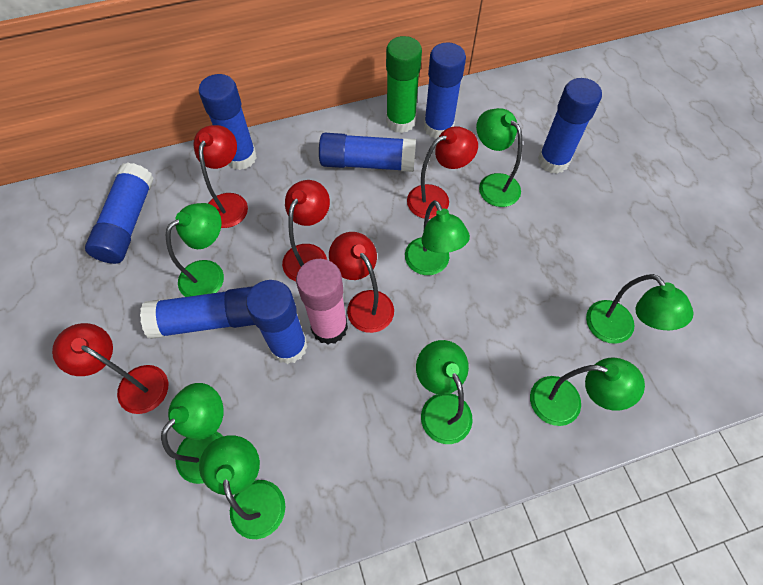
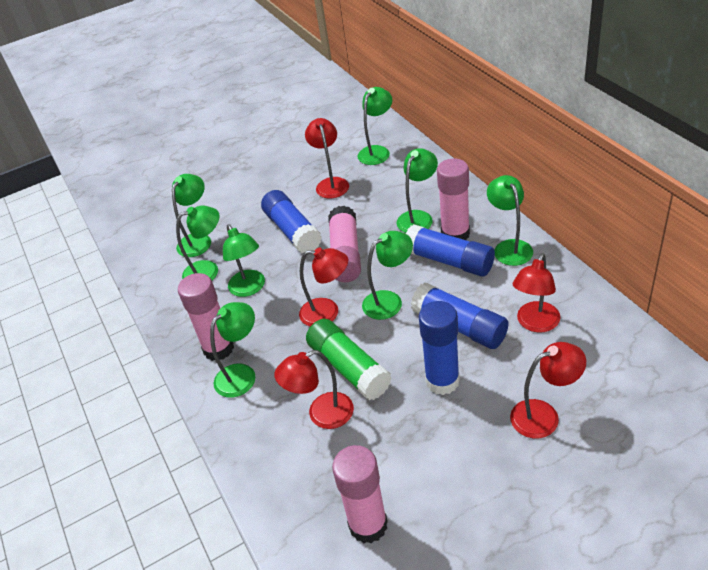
blue glue stick: 7 -> 4
pink glue stick: 1 -> 4

